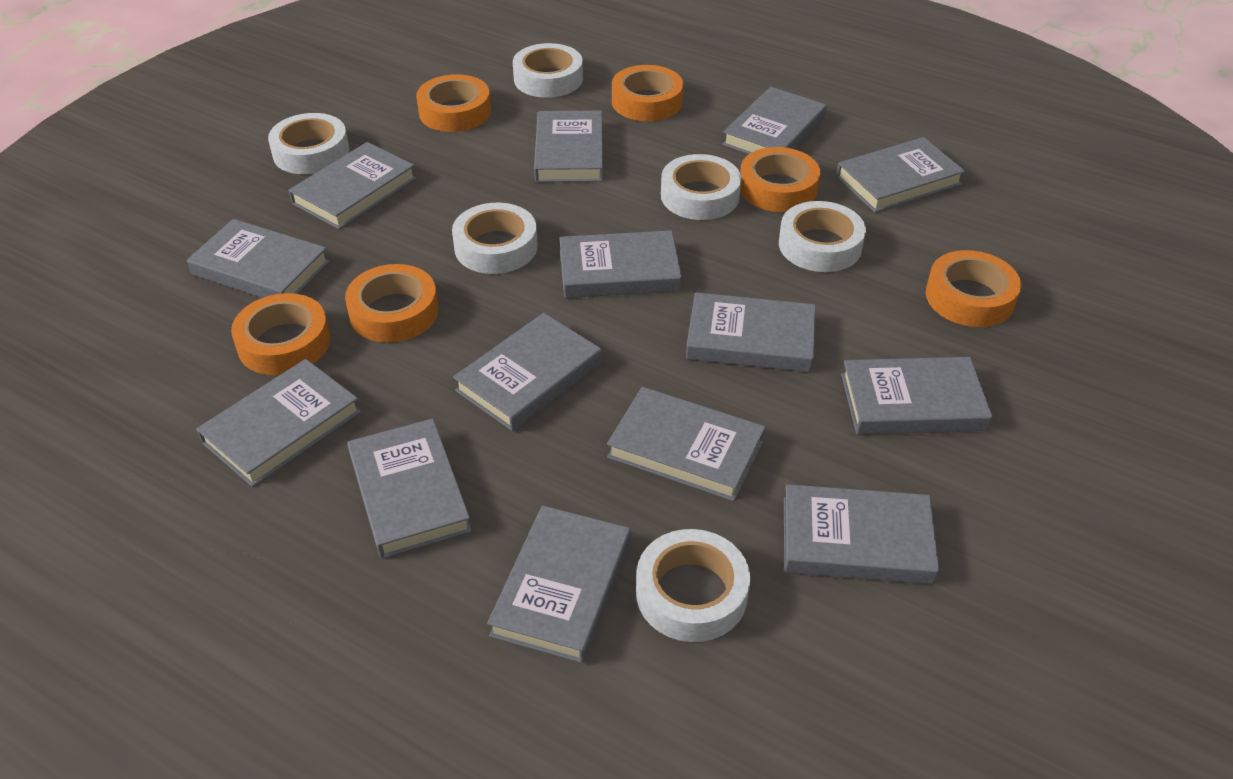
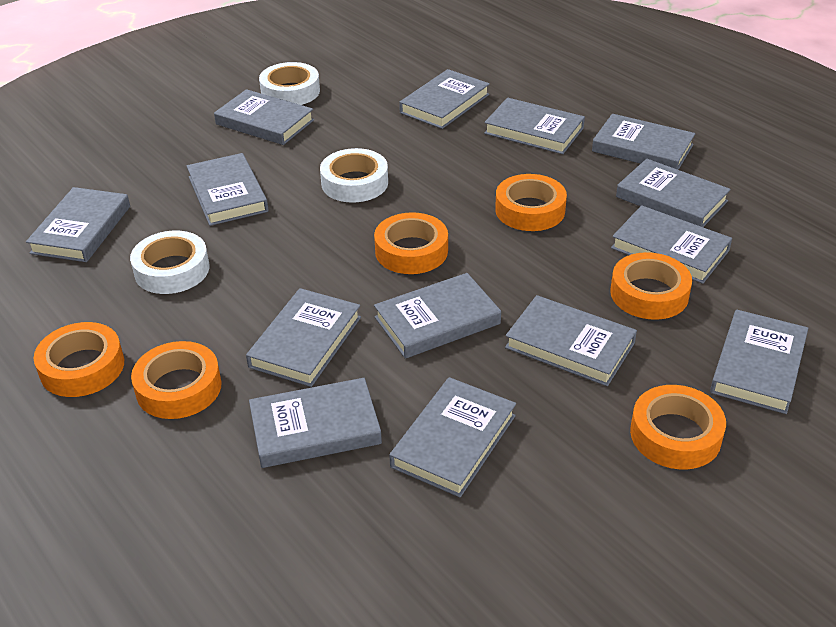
white tape: 6 -> 3

